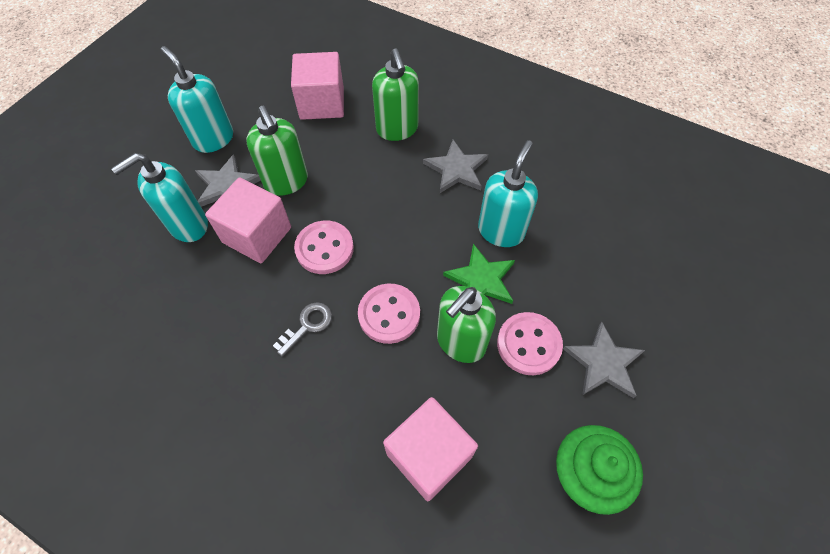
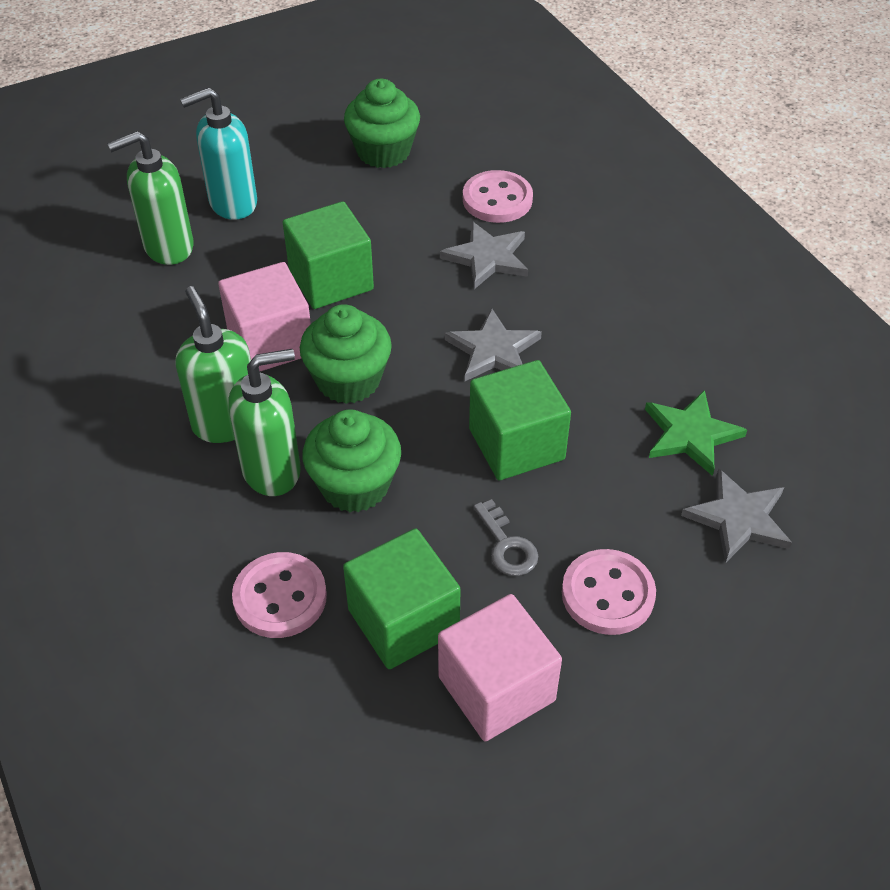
green cube: 0 -> 3
green cupcake: 1 -> 3
pink cube: 3 -> 2
turquoise soap dispenser: 3 -> 1

